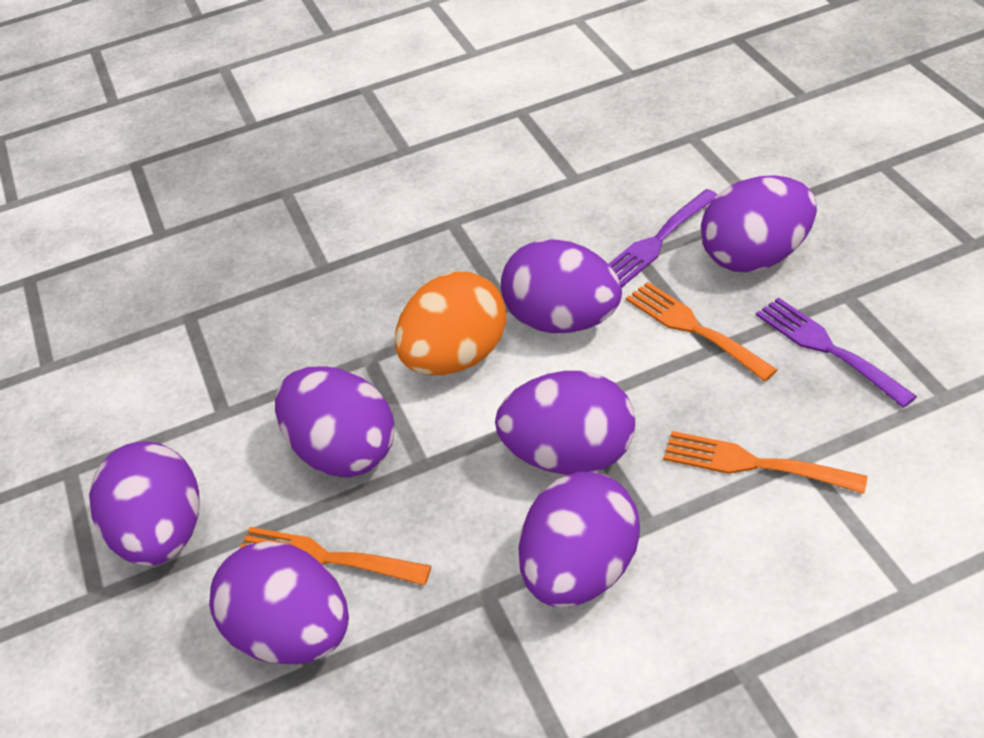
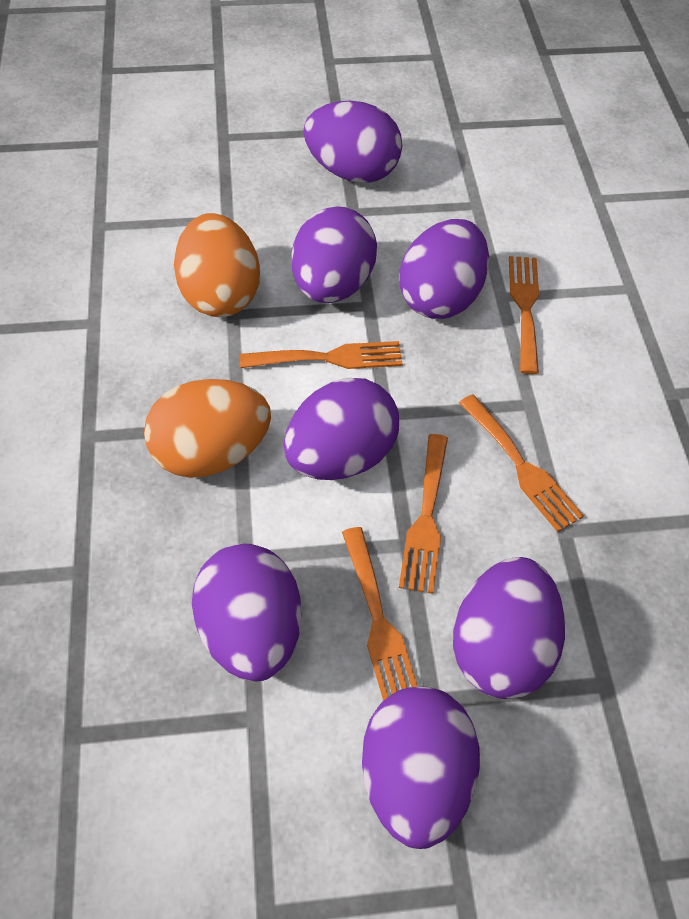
orange egg: 1 -> 2
orange fork: 3 -> 5
purple fork: 2 -> 0

